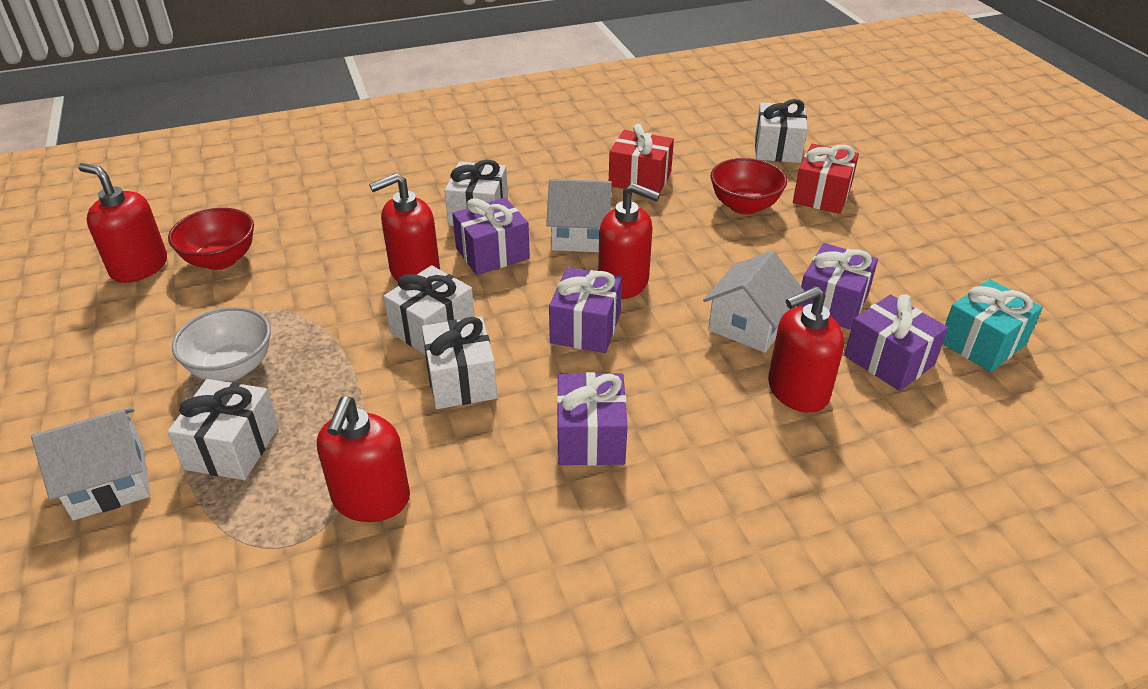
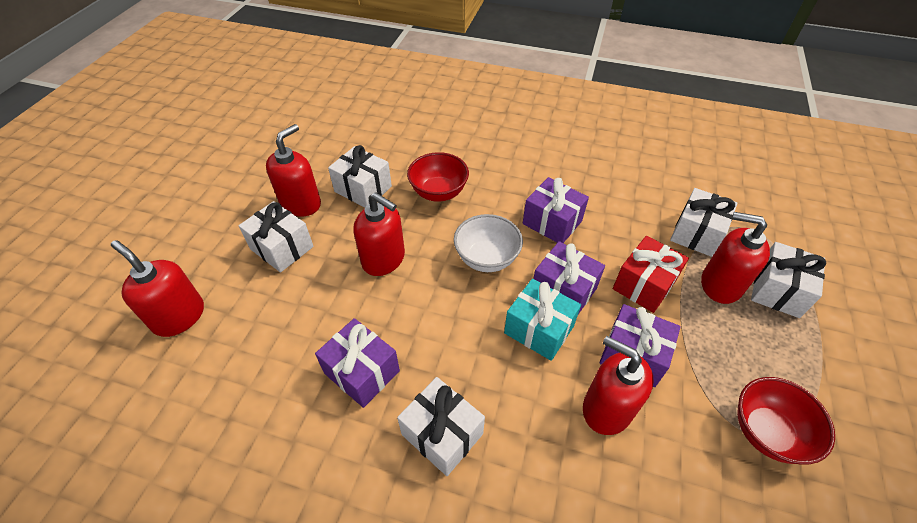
purple gift: 5 -> 4
red gift: 2 -> 1
white house: 3 -> 0

